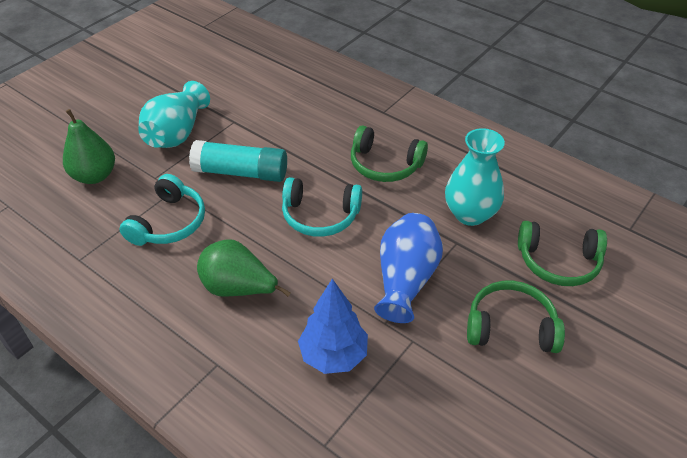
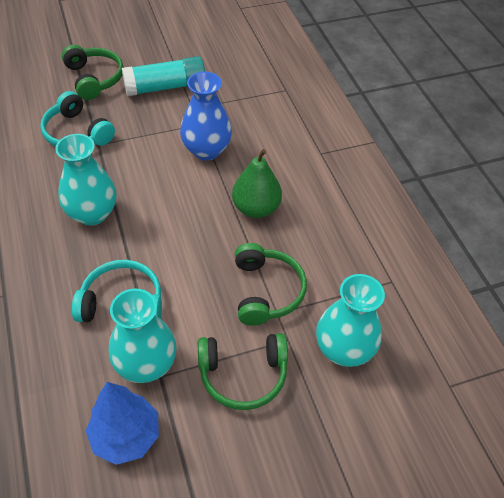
green pear: 2 -> 1
turquoise vase: 2 -> 3

